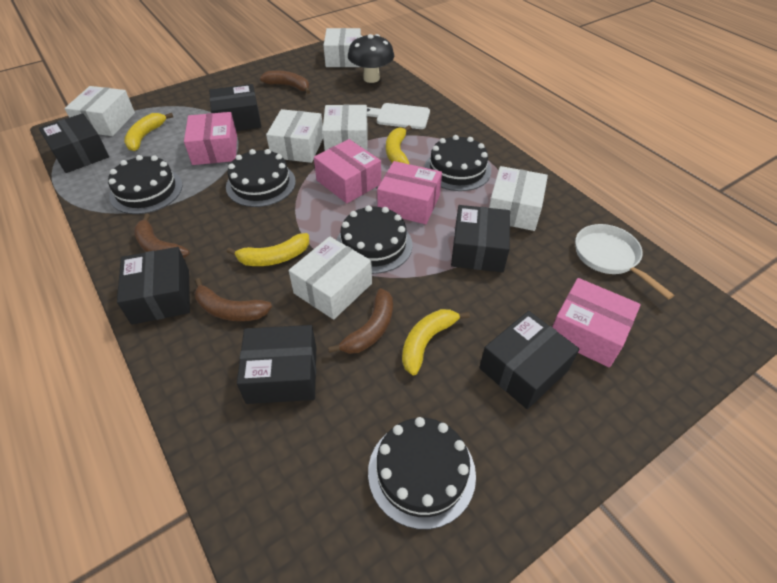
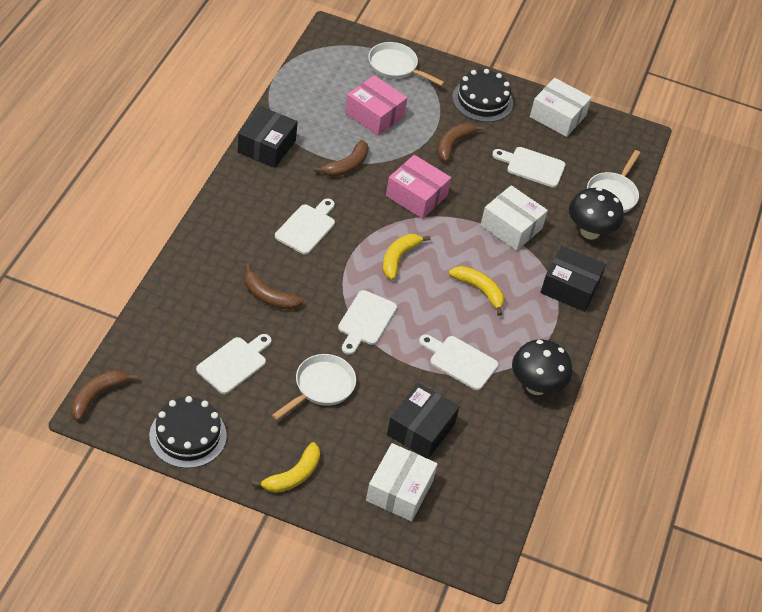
black box: 6 -> 3
black cake: 5 -> 2
black mushroom: 1 -> 2
pink box: 4 -> 2
white box: 6 -> 3
white cutting board: 1 -> 5
white pan: 1 -> 3
yellow banana: 4 -> 3

